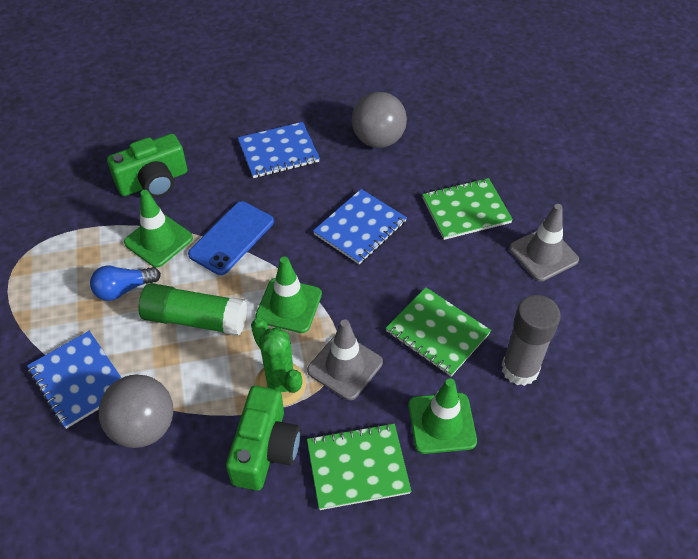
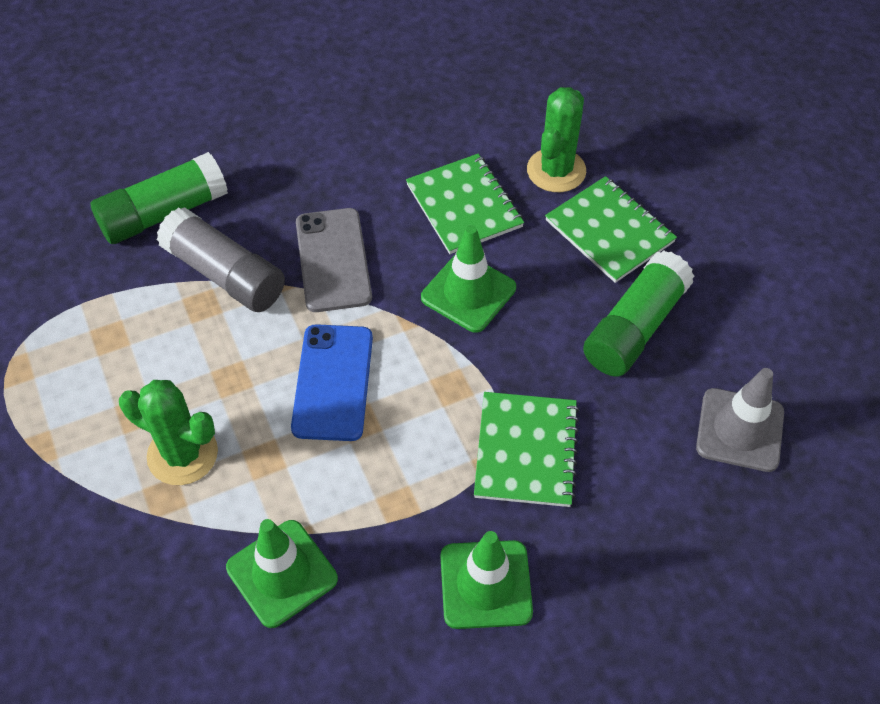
blue light bulb: 1 -> 0
blue notebook: 3 -> 0
green cactus: 1 -> 2
green camera: 2 -> 0
green glue stick: 1 -> 2
grey ball: 2 -> 0
grey phone: 0 -> 1
grey traffic cone: 2 -> 1

